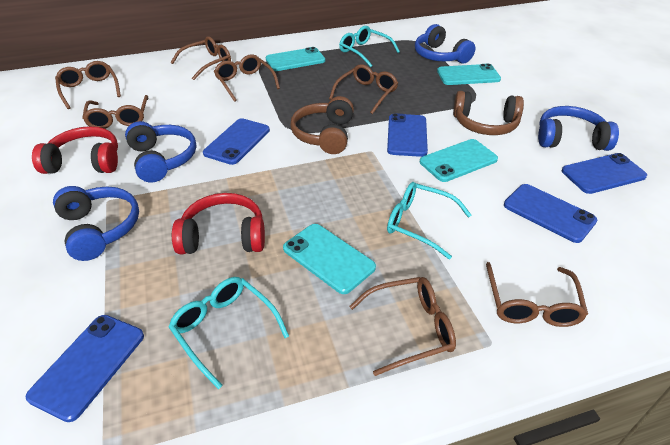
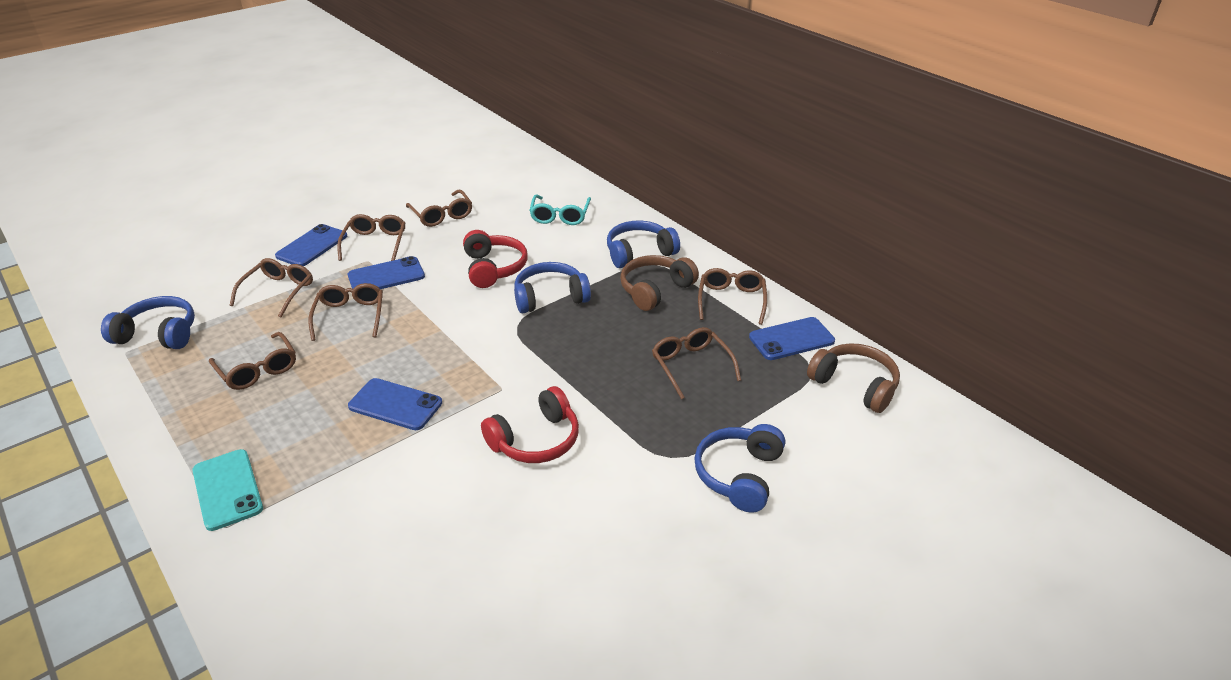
blue phone: 5 -> 4
turquoise glasses: 3 -> 1
turquoise phone: 4 -> 1

